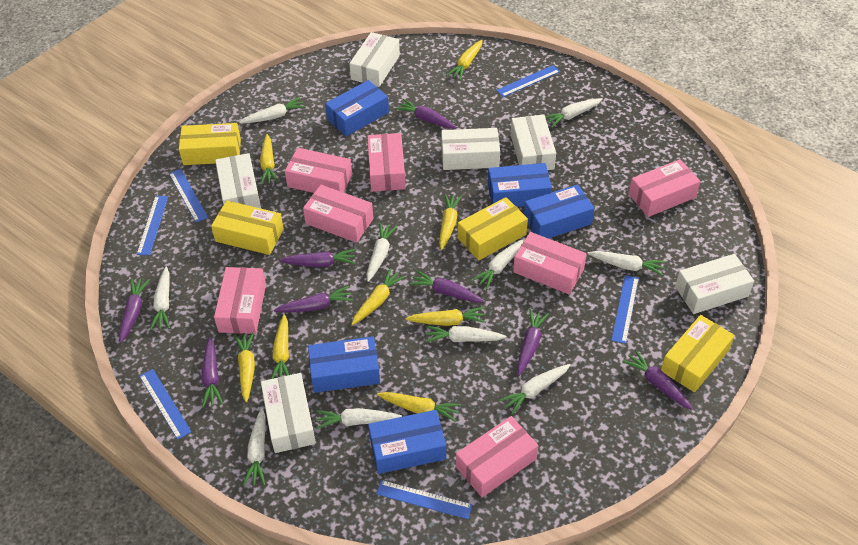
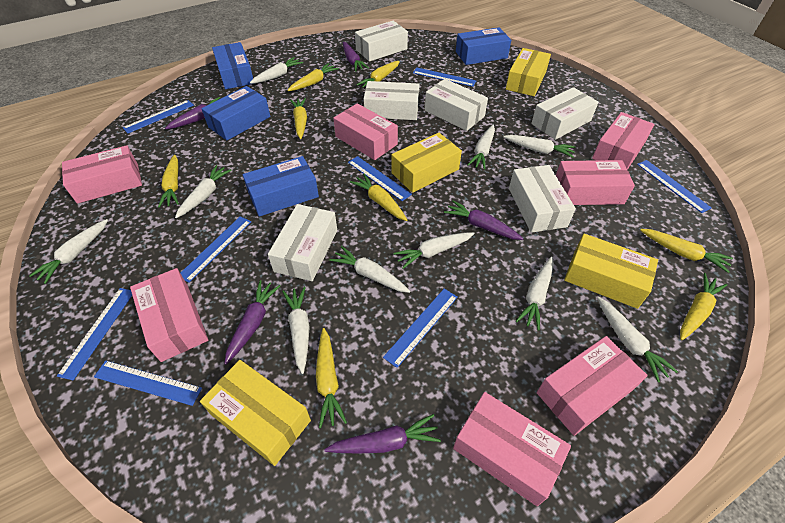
blue box: 5 -> 4
blue ruler: 6 -> 8
purple carrot: 8 -> 5

